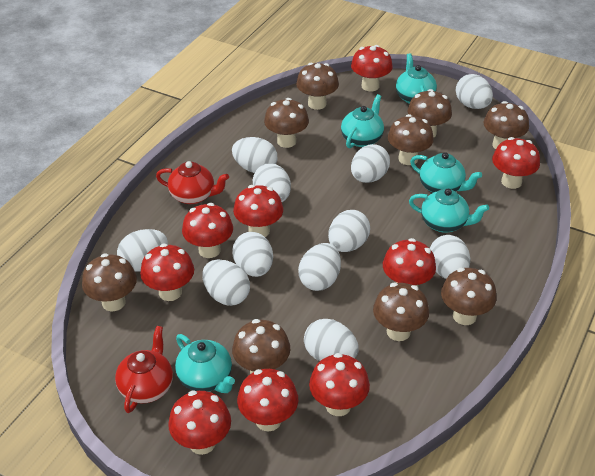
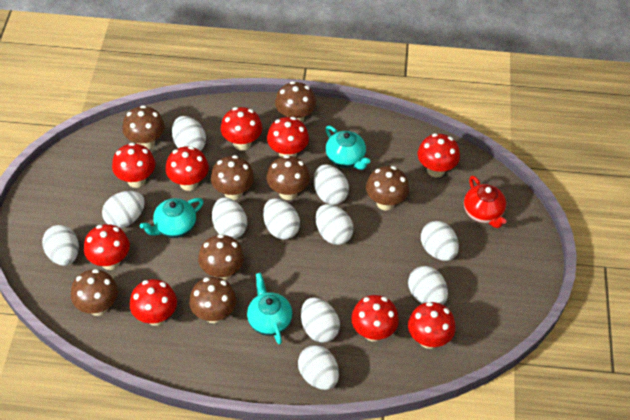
brown mushroom: 9 -> 8
red teapot: 2 -> 1
turquoise teapot: 5 -> 3

